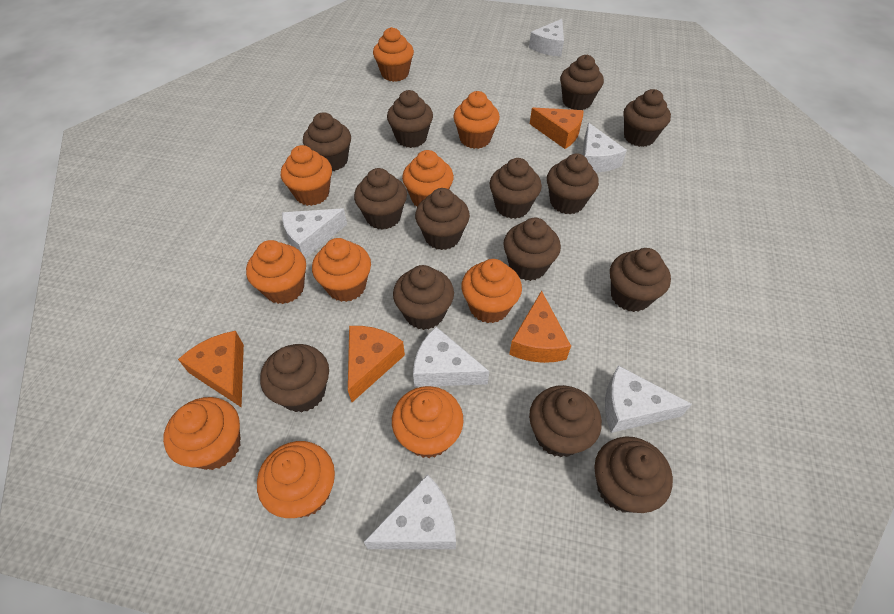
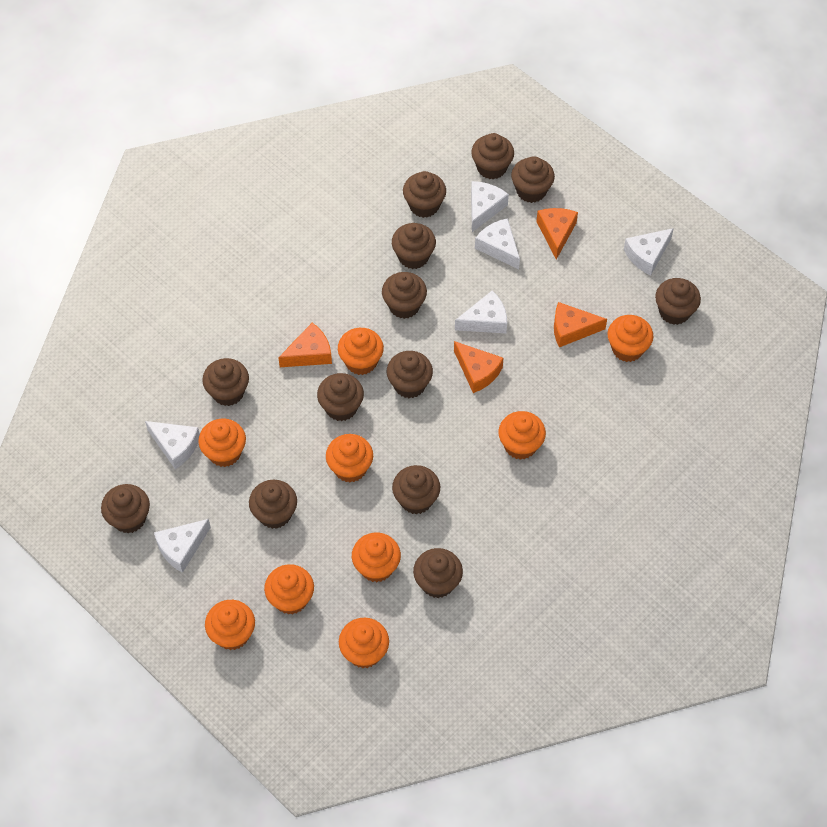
brown cupcake: 14 -> 13
orange cupcake: 10 -> 9

